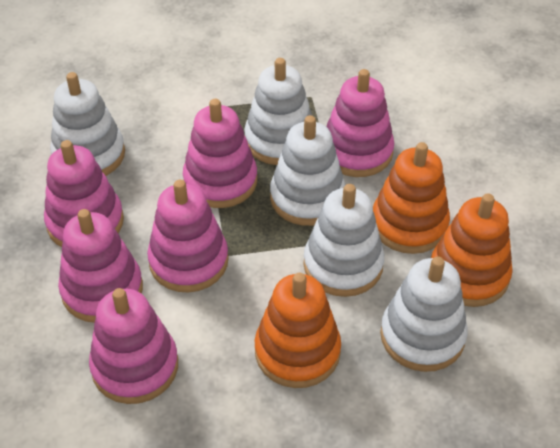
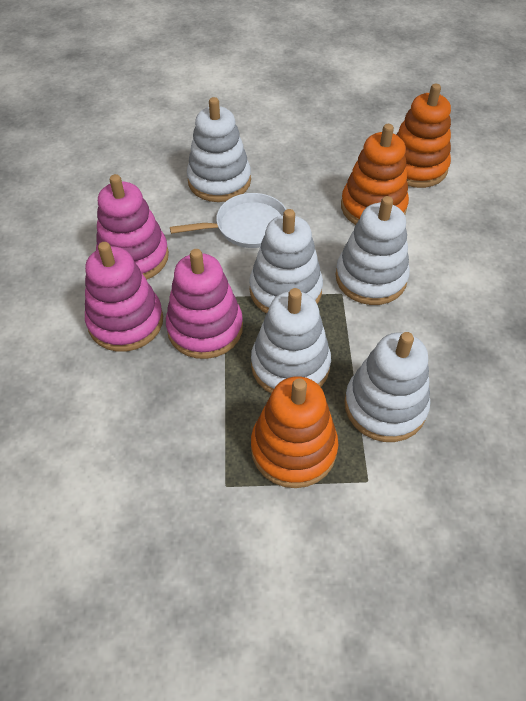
pink stacking toy: 6 -> 3
white pan: 0 -> 1

